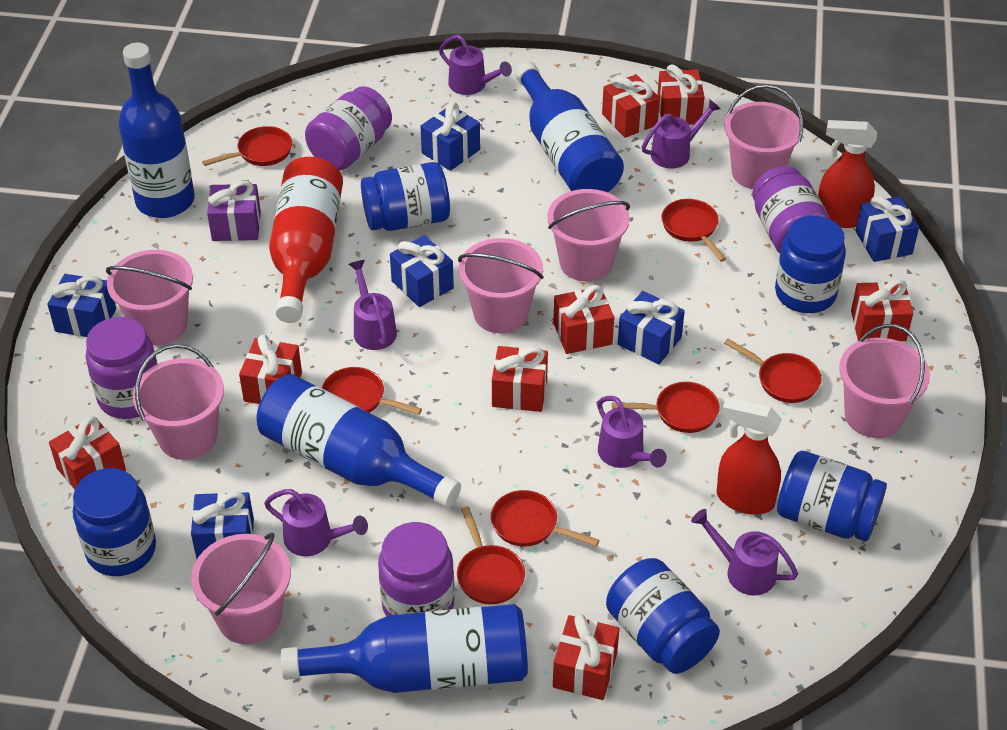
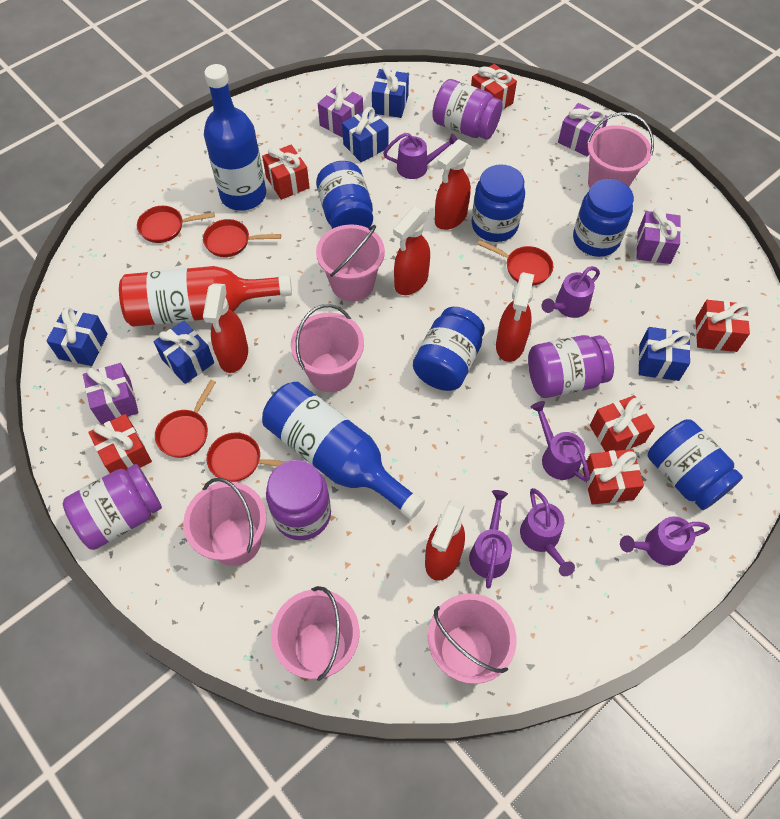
blue bottle: 4 -> 2
blue gift: 6 -> 5
pink bucket: 7 -> 6
purple gift: 1 -> 4
red gift: 8 -> 6
red pan: 7 -> 5
red spray bottle: 2 -> 5

